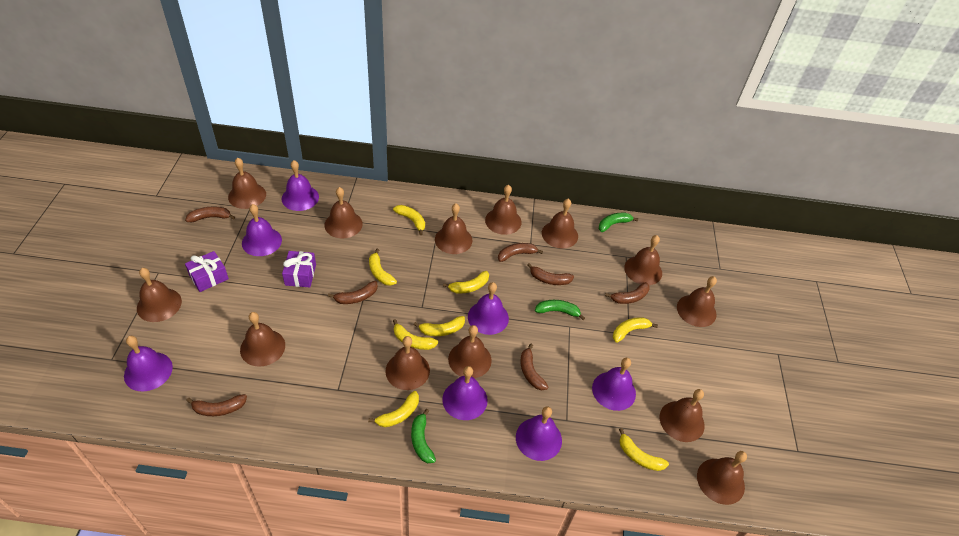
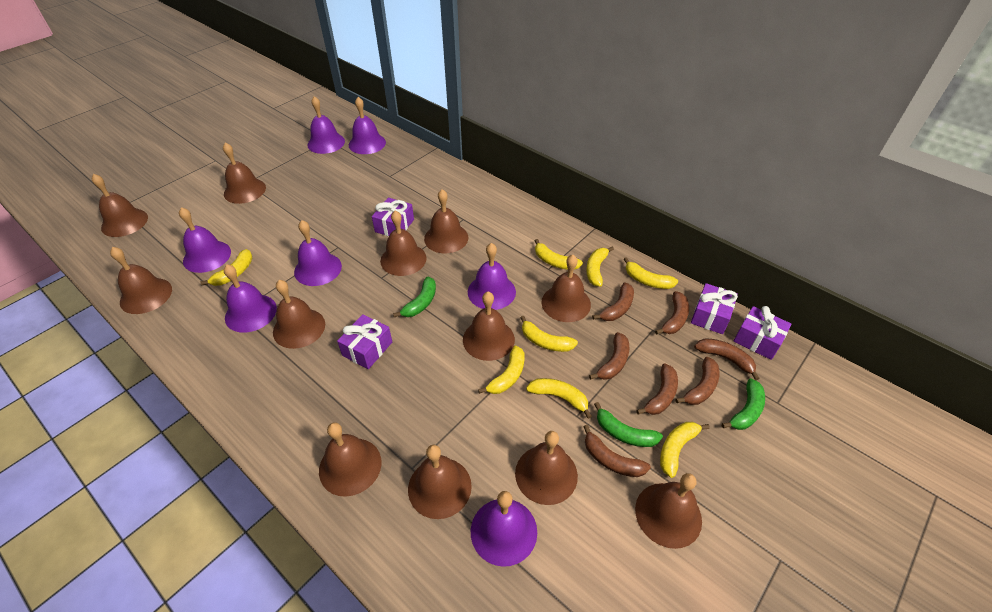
brown bell: 13 -> 12
purple gift: 2 -> 4

